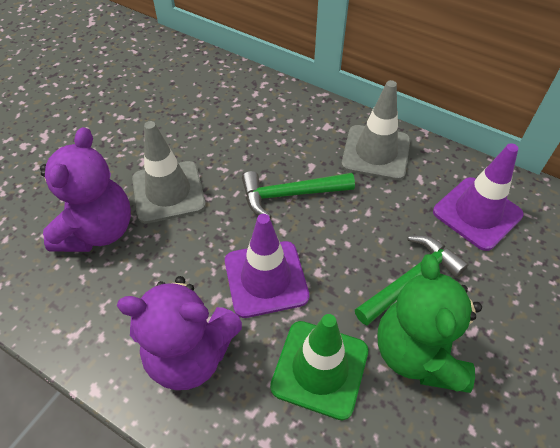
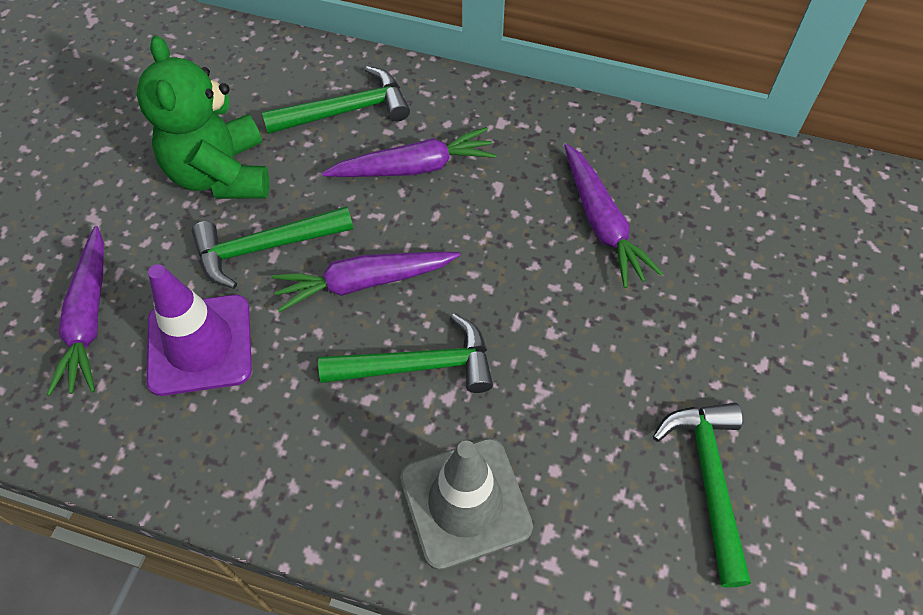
green hammer: 2 -> 4
green traffic cone: 1 -> 0
grey traffic cone: 2 -> 1
purple carrot: 0 -> 4
purple teddy bear: 2 -> 0
purple traffic cone: 2 -> 1

